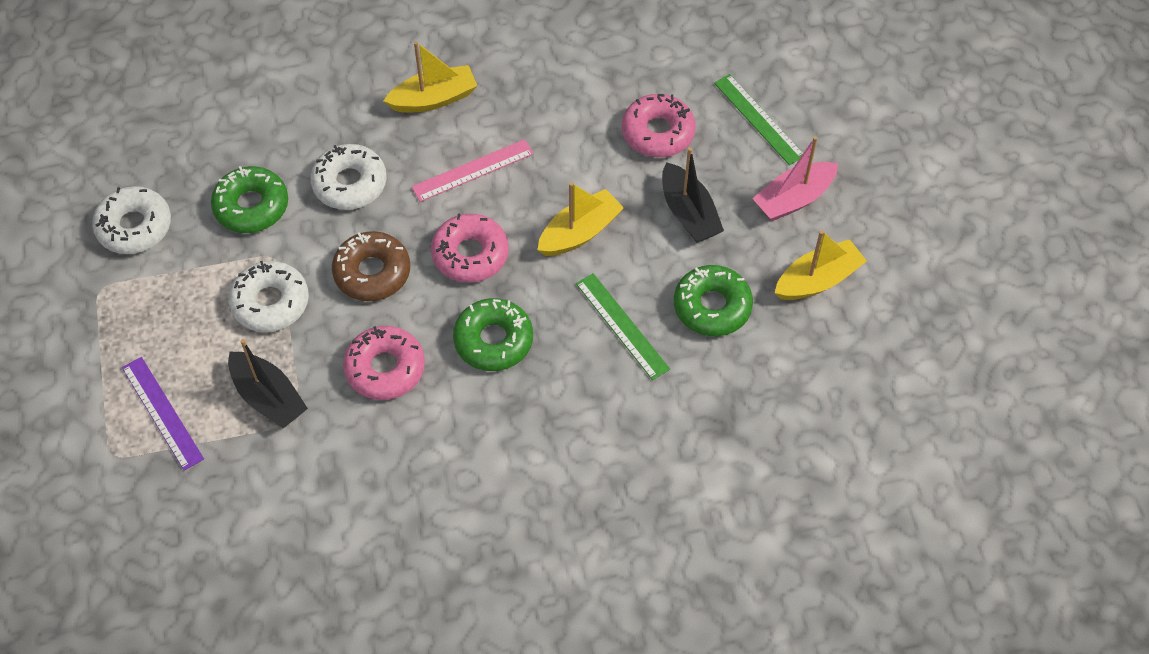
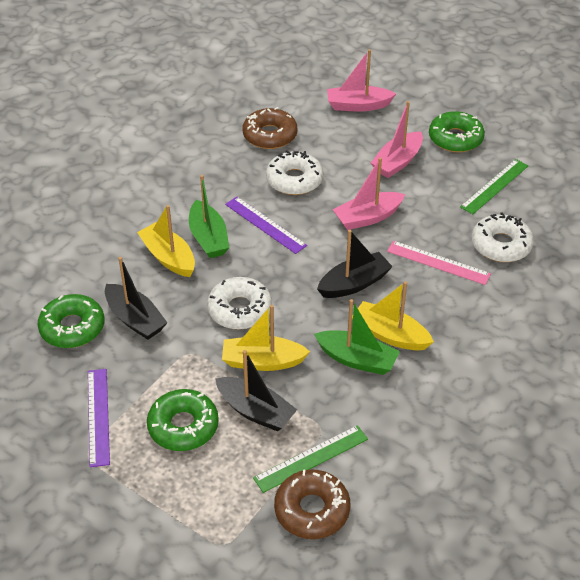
black boat: 2 -> 3
brown donut: 1 -> 2
green boat: 0 -> 2
pink boat: 1 -> 3
pink donut: 3 -> 0
purple ruler: 1 -> 2

